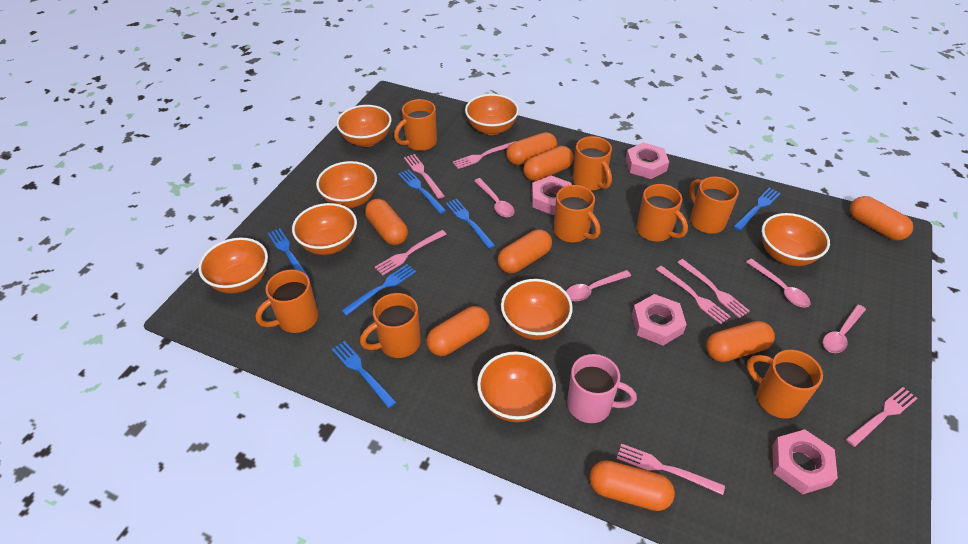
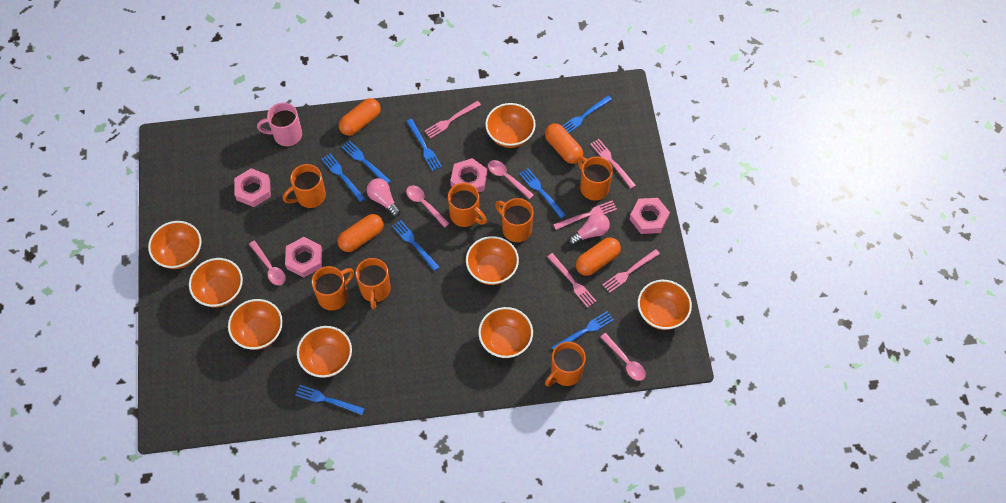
blue fork: 6 -> 8
orange capsule: 8 -> 4
orange mug: 8 -> 7
pink fork: 7 -> 5
pink light bulb: 0 -> 2

